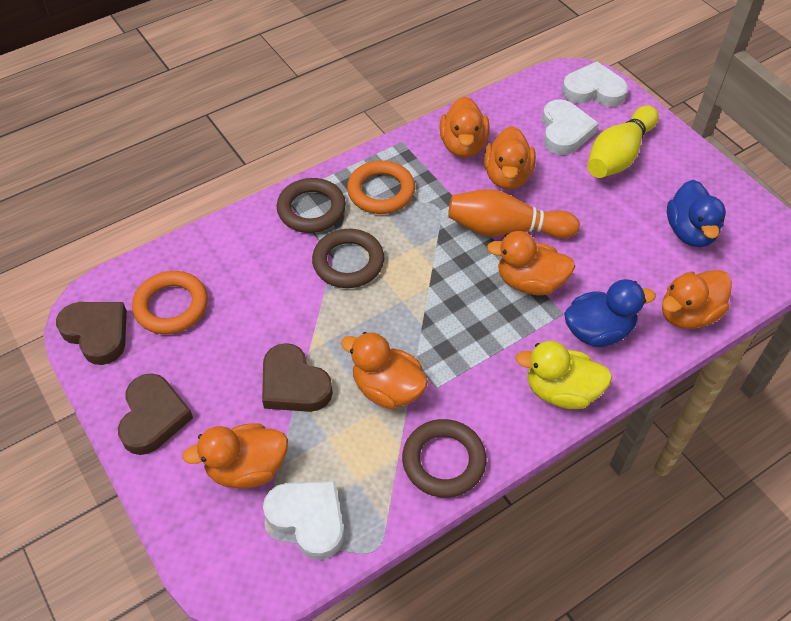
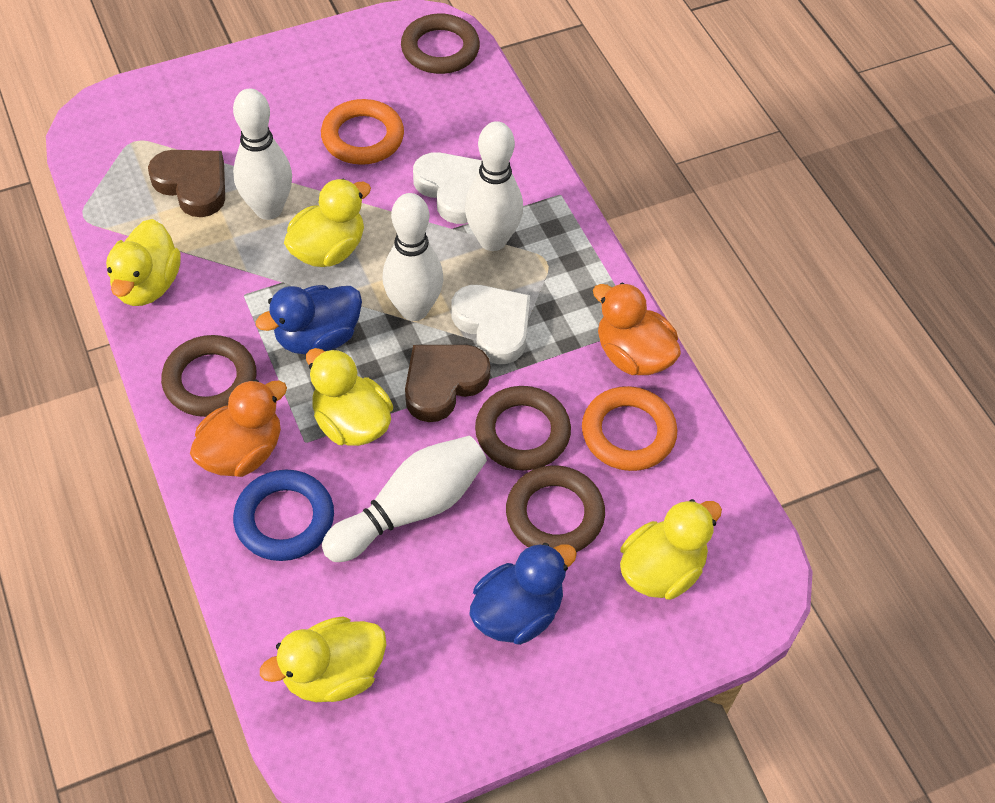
blue ring: 0 -> 1
brown heart: 3 -> 2
brown ring: 3 -> 4
orange bowling pin: 1 -> 0
orange duck: 6 -> 2
white bowling pin: 0 -> 4
white heart: 3 -> 2
yellow bowling pin: 1 -> 0
yellow duck: 1 -> 5

